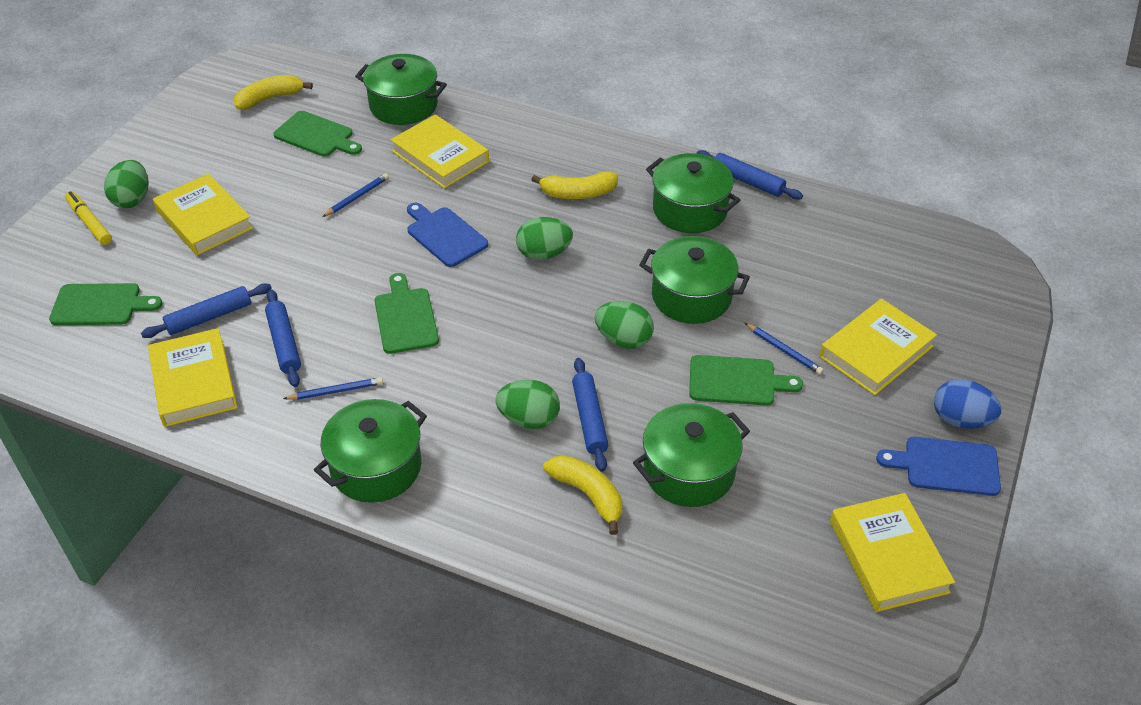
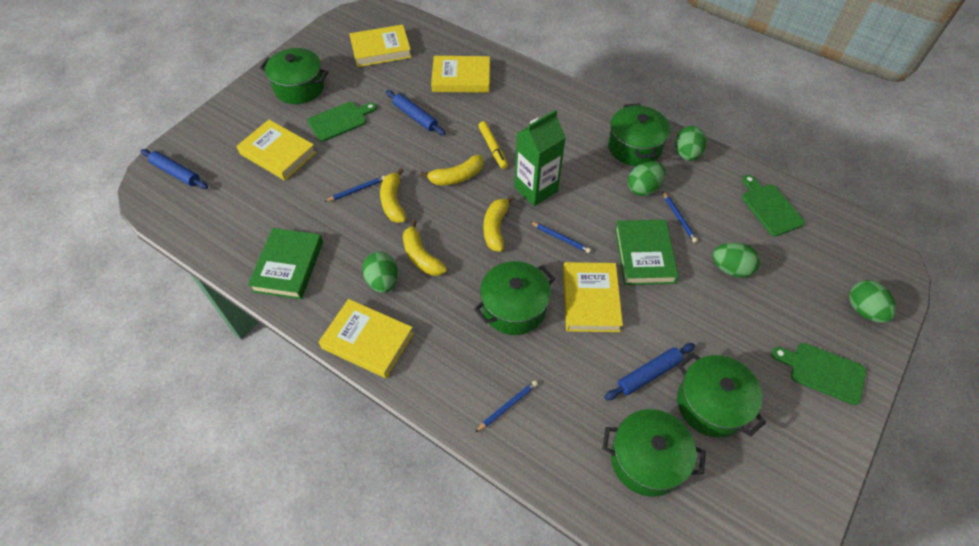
blue cutting board: 2 -> 0
blue egg: 1 -> 0
blue pencil: 3 -> 4
blue rolling pin: 4 -> 3
green book: 0 -> 2
green carton: 0 -> 1
green cutting board: 4 -> 3
green egg: 4 -> 5
yellow banana: 3 -> 4

